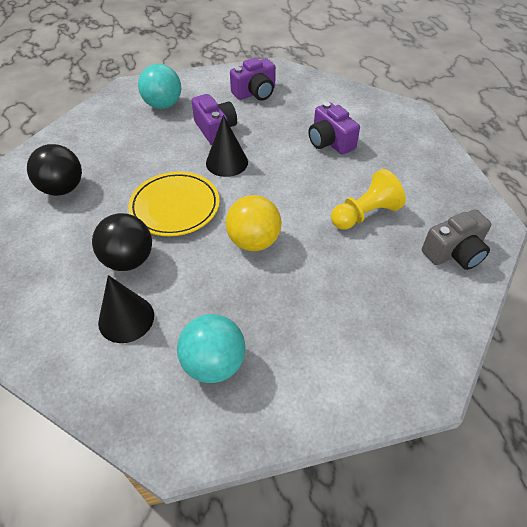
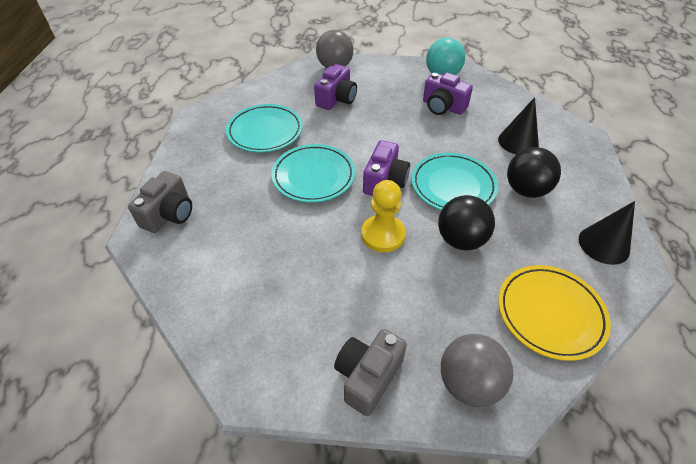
grey ball: 0 -> 2
grey camera: 1 -> 2
turquoise ball: 2 -> 1
turquoise plate: 0 -> 3
yellow ball: 1 -> 0

